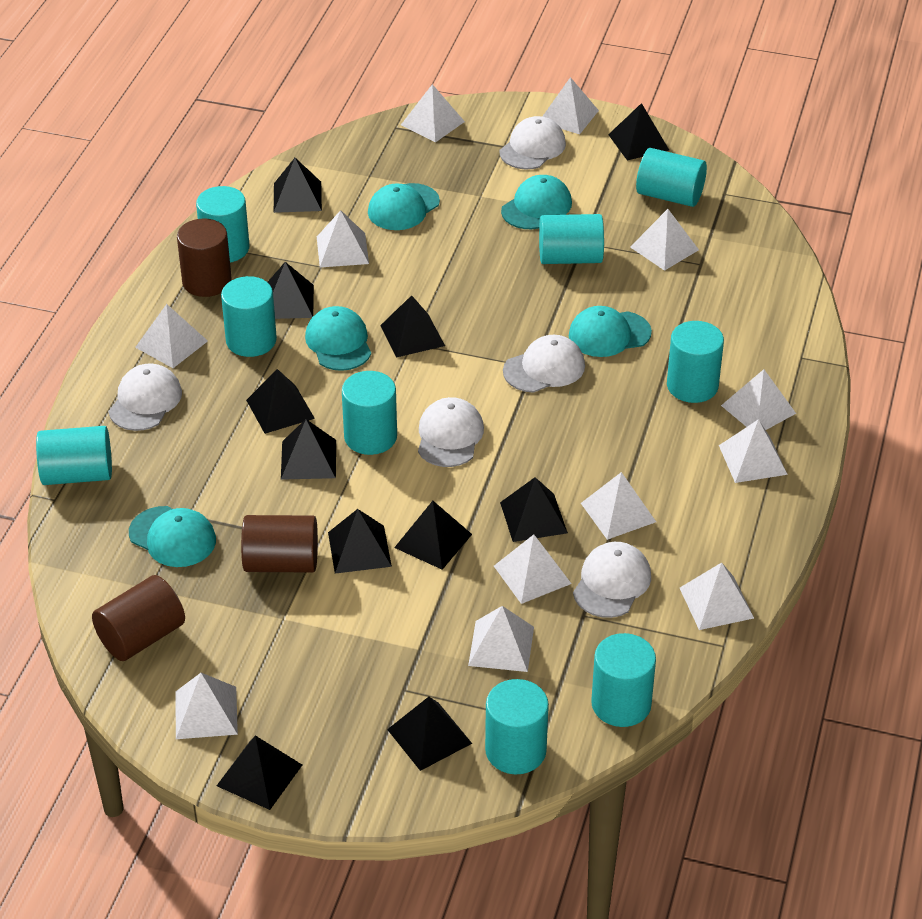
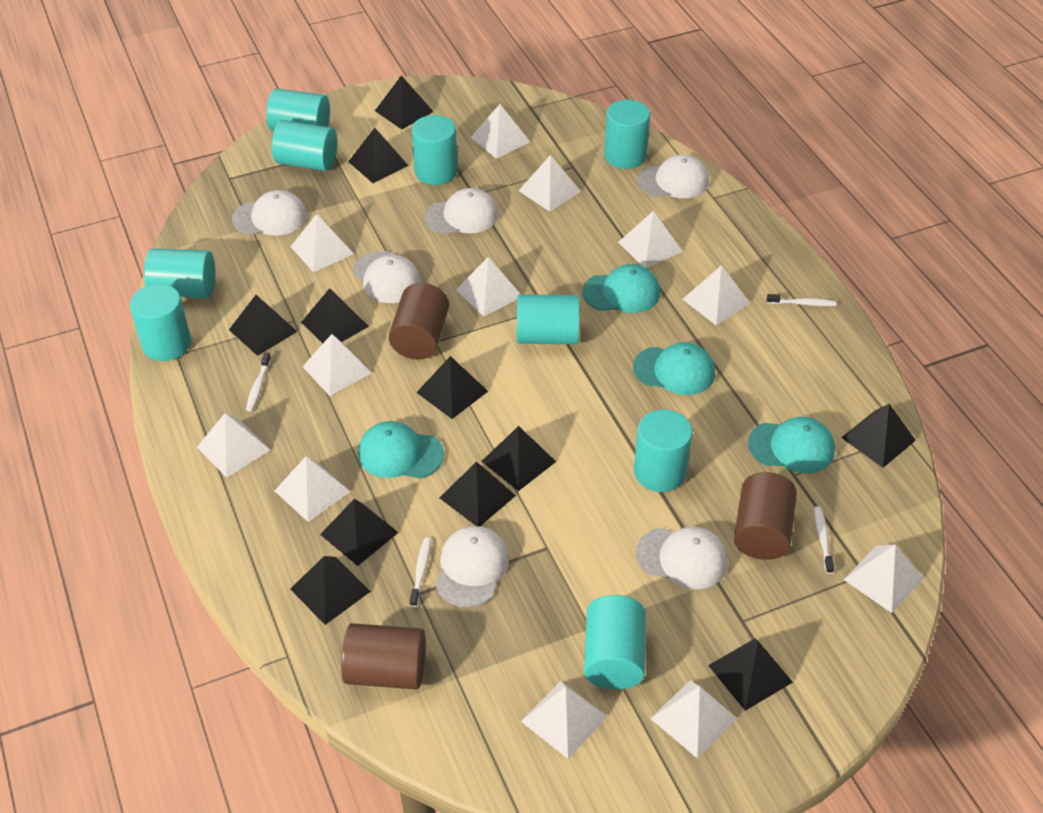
turquoise cap: 5 -> 4
white cap: 5 -> 6
white toothbrush: 0 -> 4

